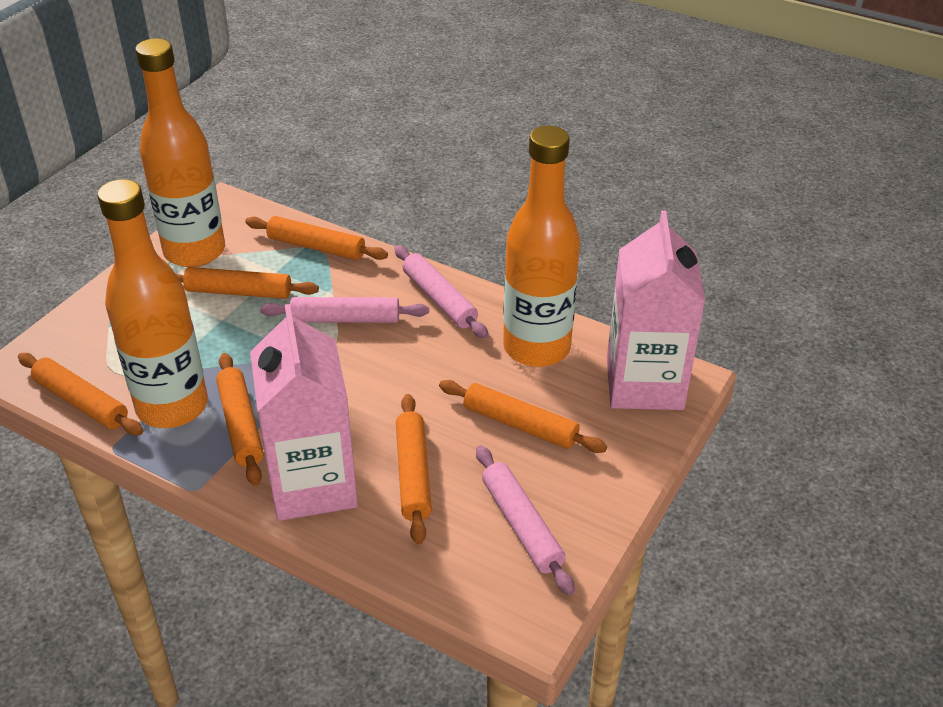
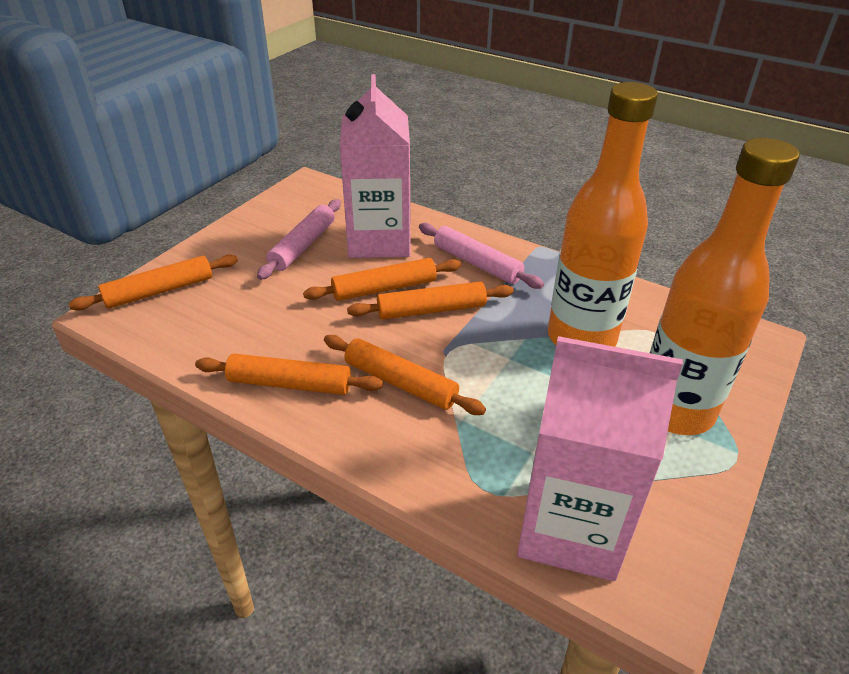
orange bottle: 3 -> 2
orange rolling pin: 6 -> 5
pink rolling pin: 3 -> 2

